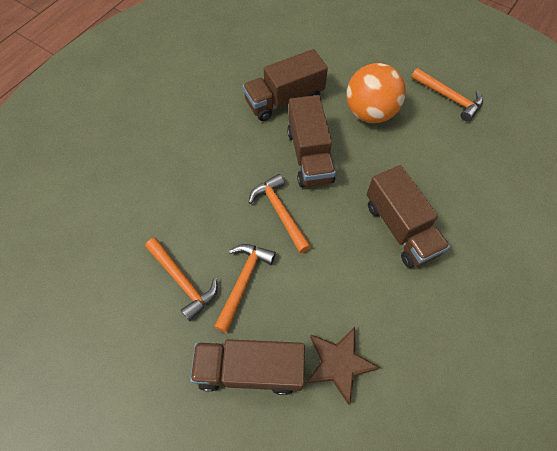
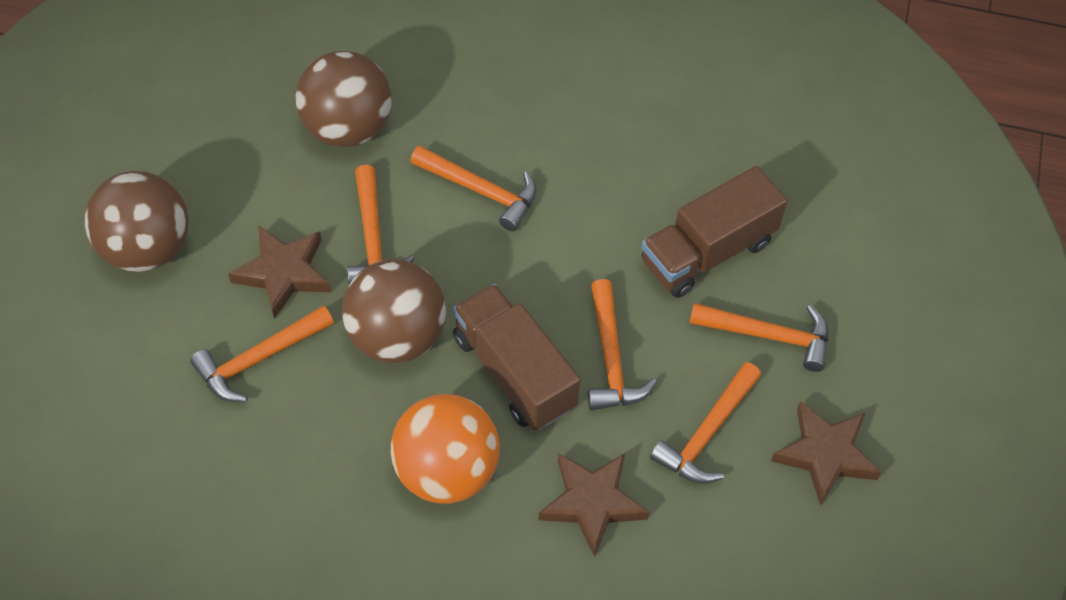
brown ball: 0 -> 3
brown star: 1 -> 3
brown truck: 4 -> 2
orange hammer: 4 -> 6

